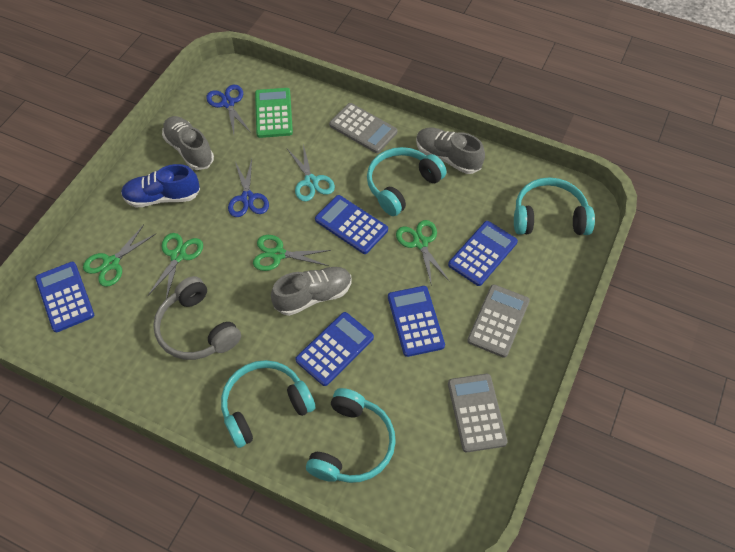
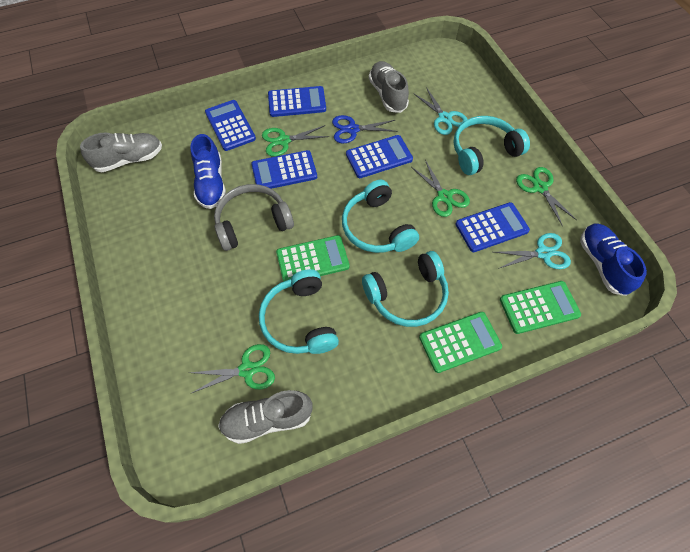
blue scissors: 2 -> 1
blue shoe: 1 -> 2
green calculator: 1 -> 3
grey calculator: 3 -> 0
turquoise scissors: 1 -> 2

